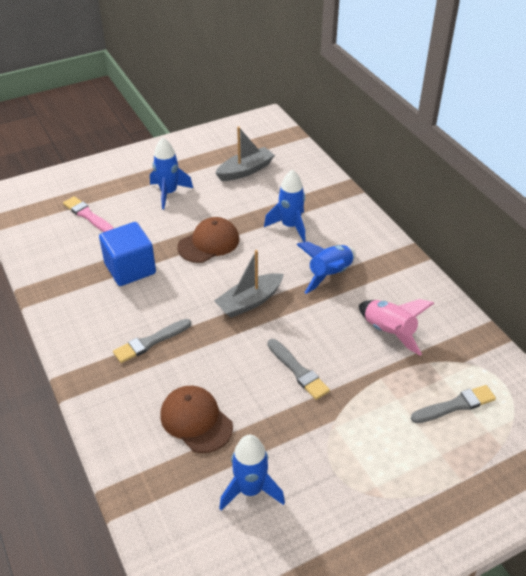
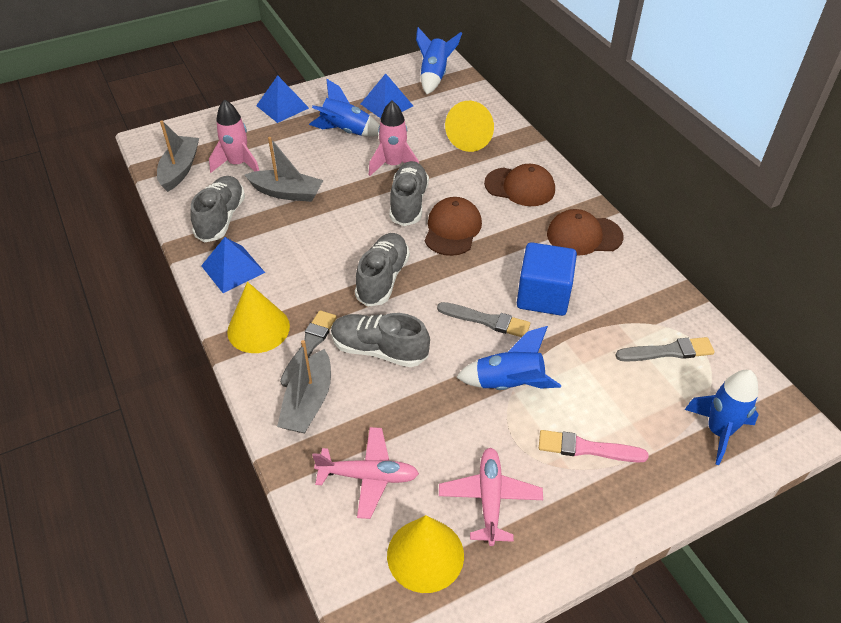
blue pyramid: 0 -> 3
brown cap: 2 -> 3
grey boat: 2 -> 3
grey shoe: 0 -> 4
pink plane: 0 -> 2
pink rocket: 1 -> 2
yellow cone: 0 -> 3

